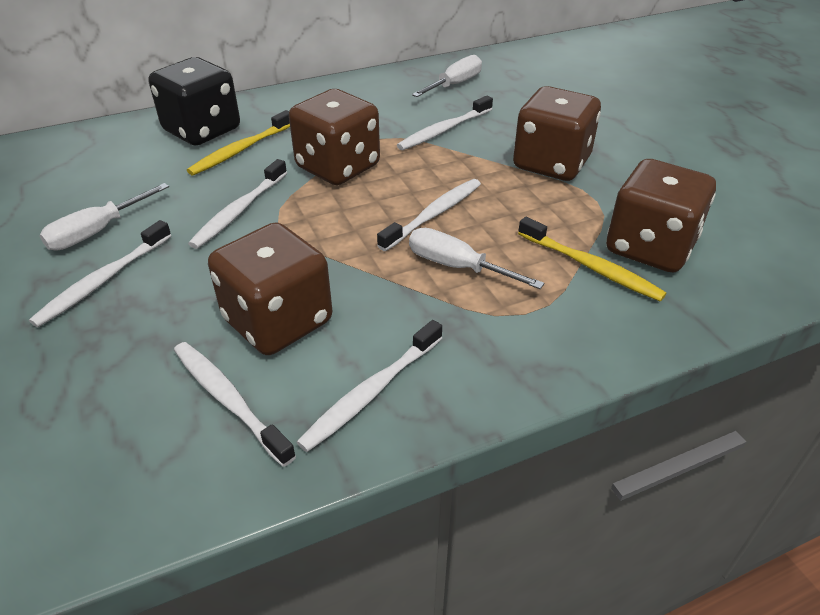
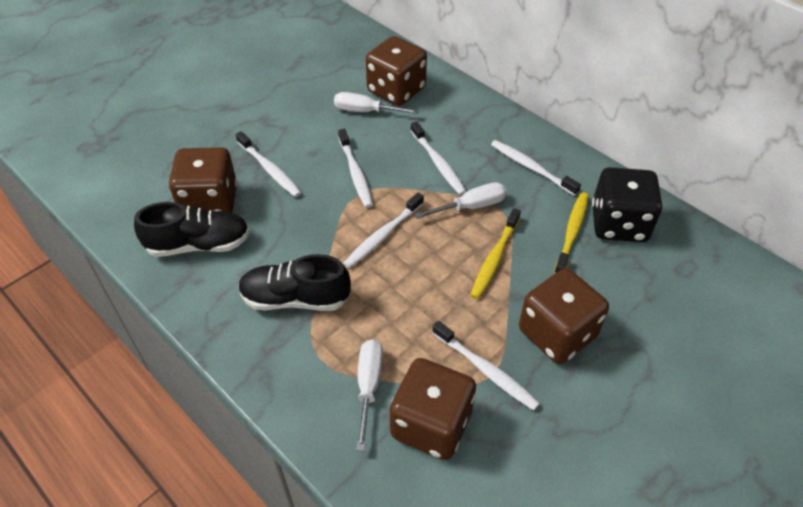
black shoe: 0 -> 2

